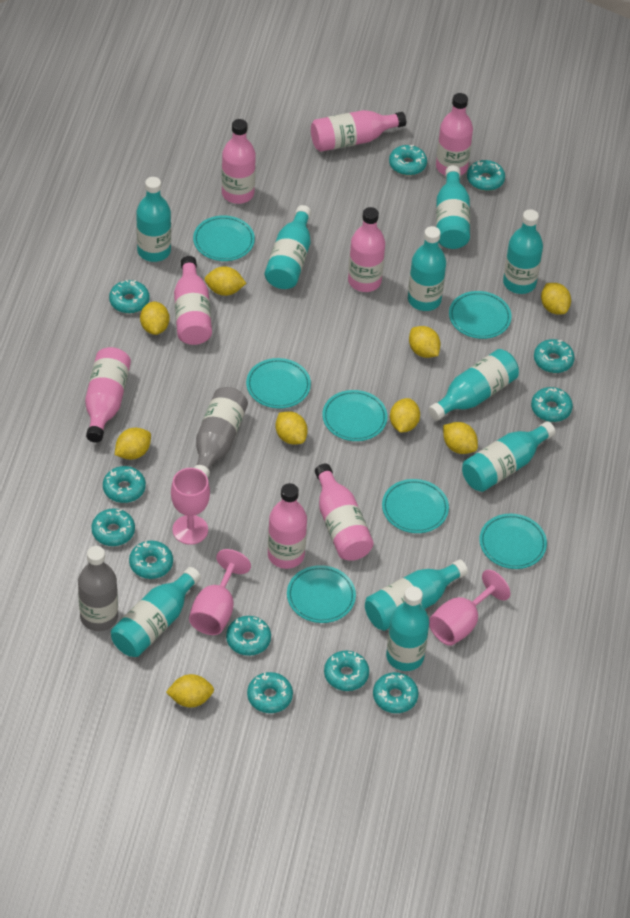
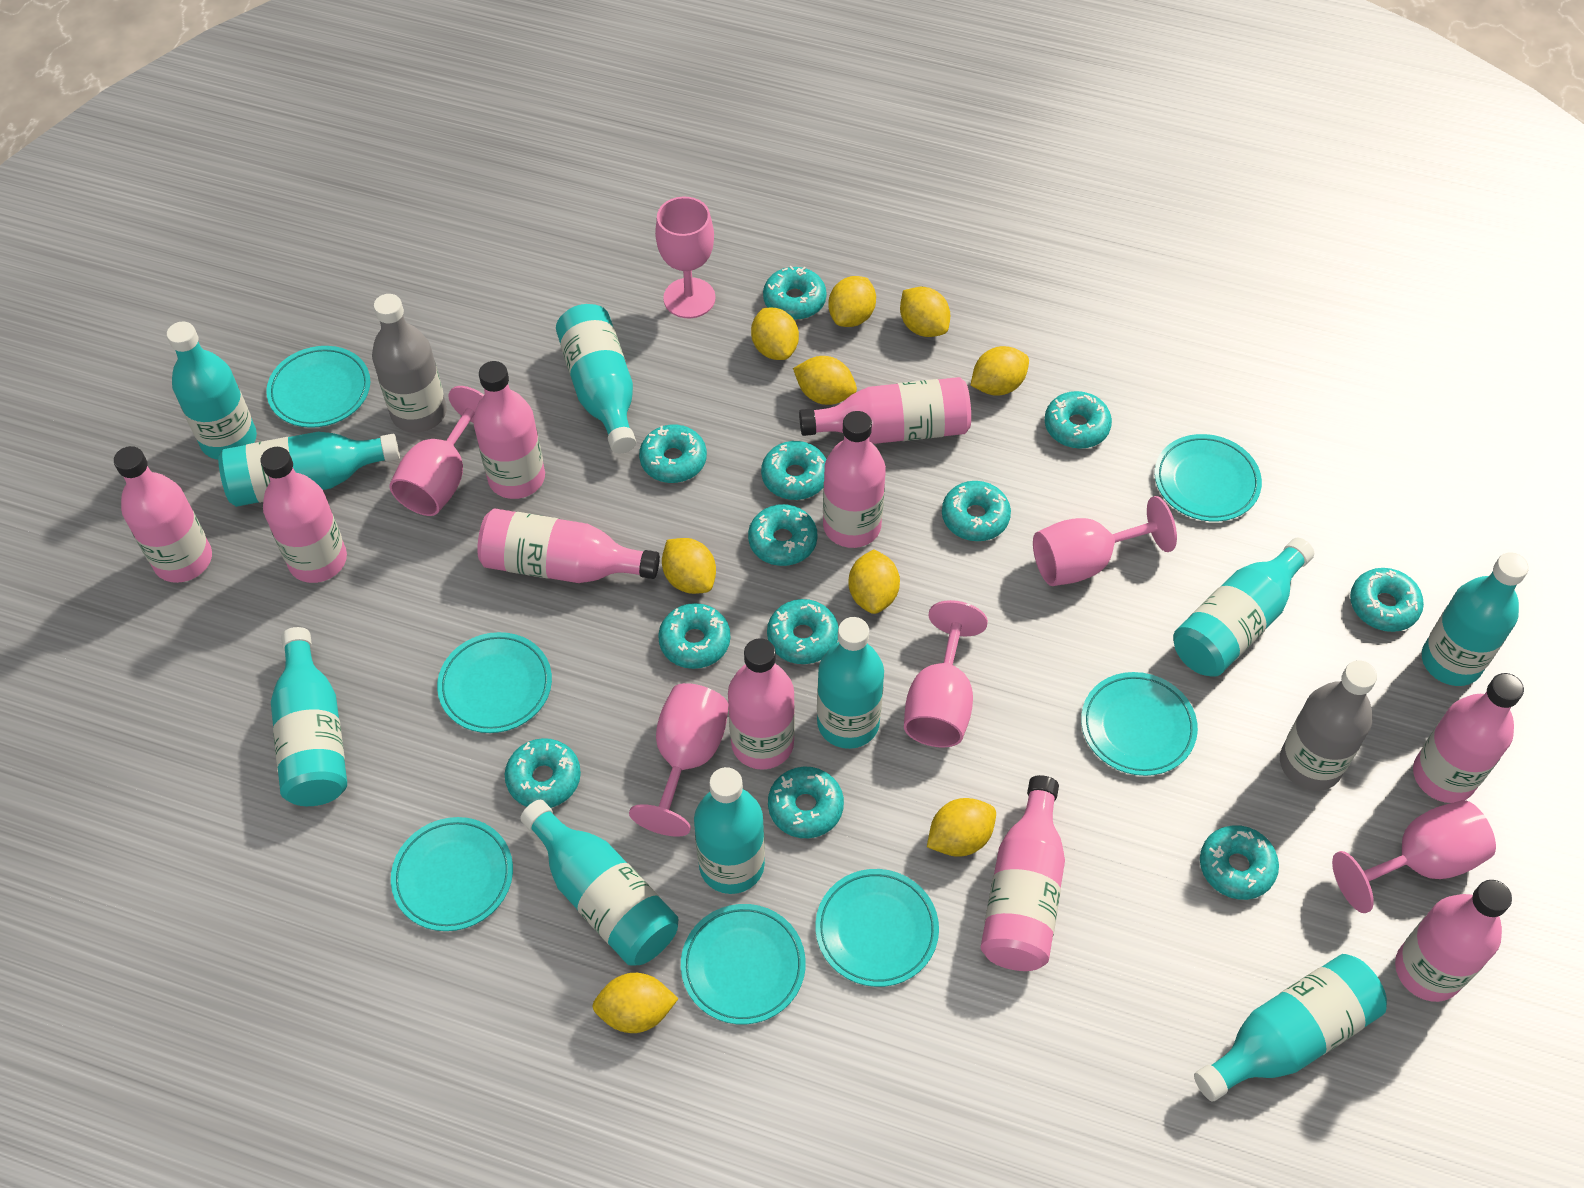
pink bottle: 8 -> 10
pink goblet: 3 -> 6

